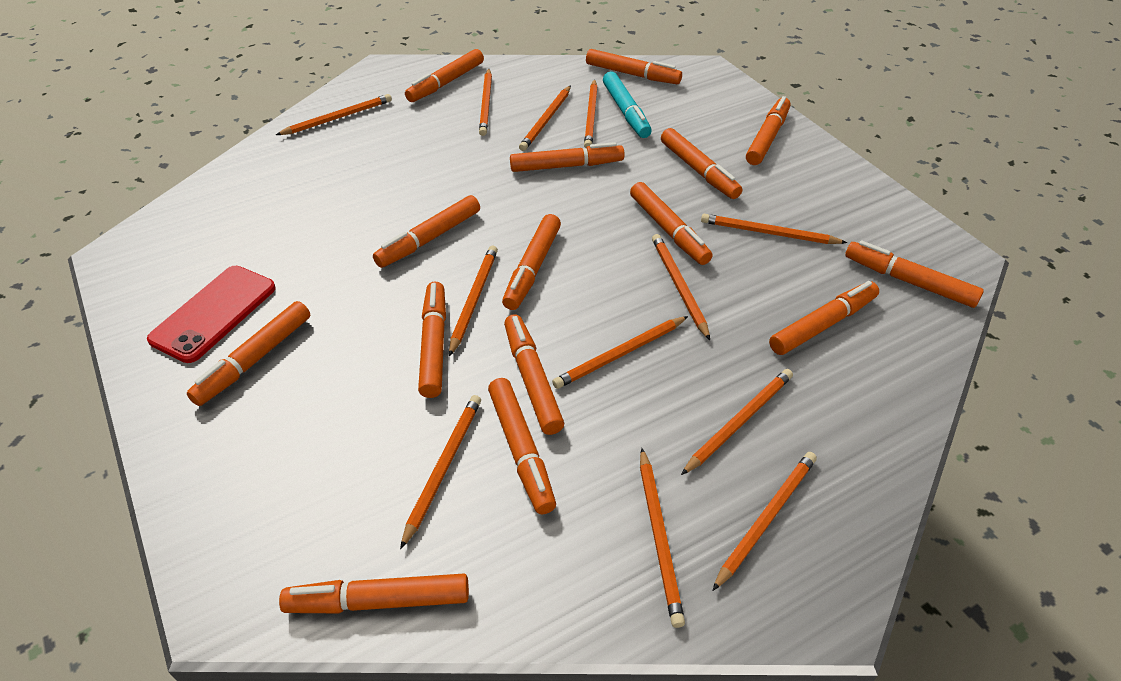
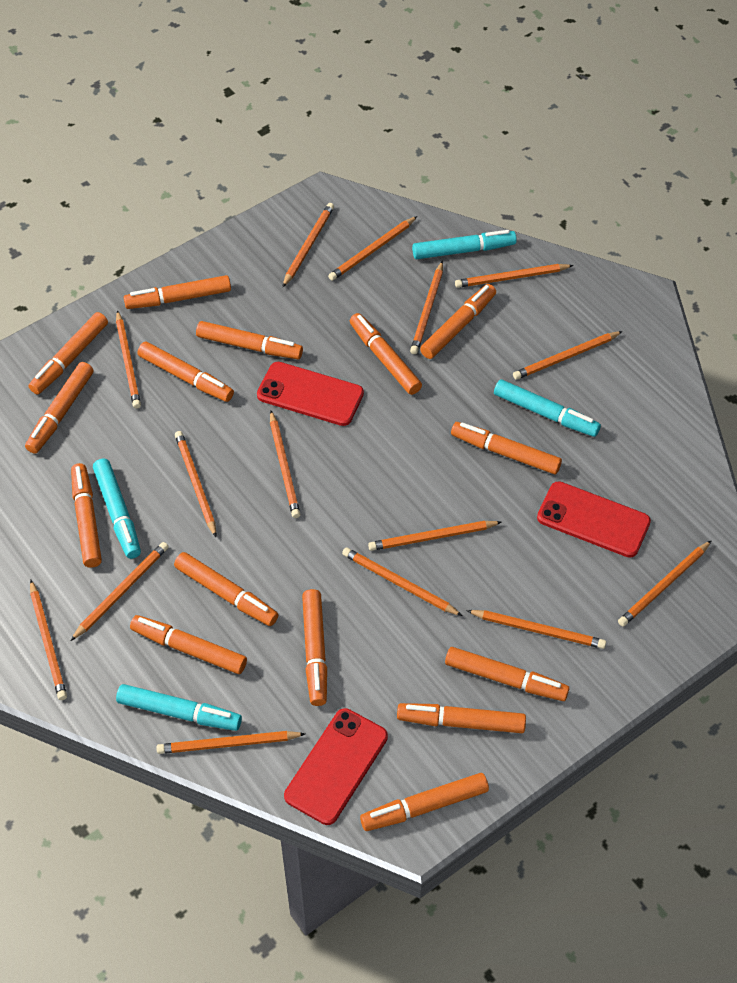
orange pencil: 12 -> 15
red phone: 1 -> 3
turquoise marker: 1 -> 4

